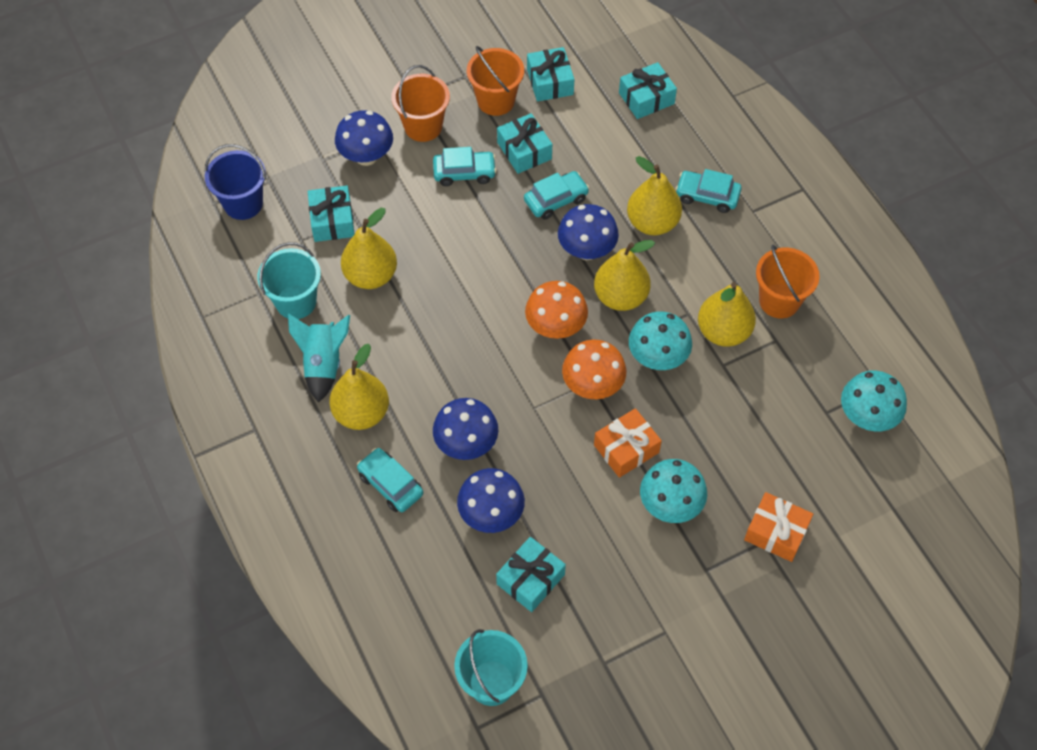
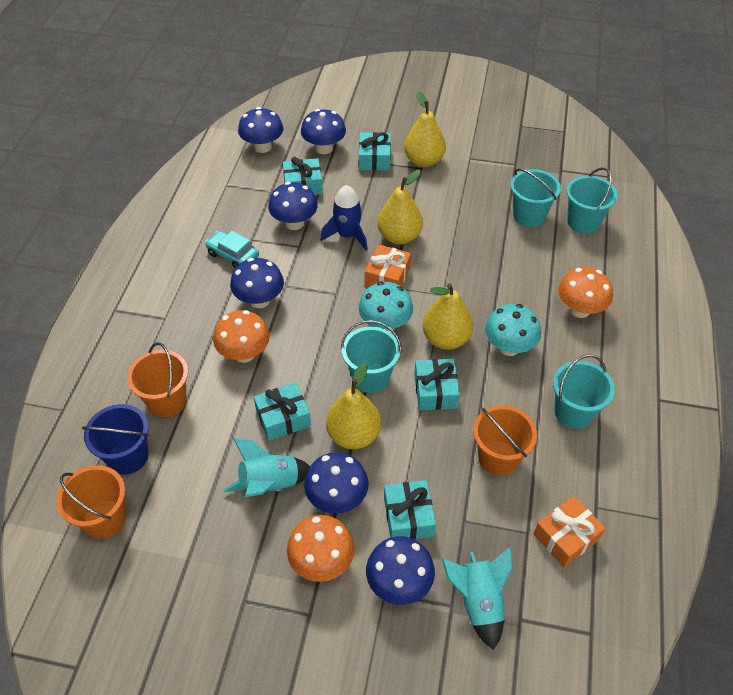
blue mushroom: 4 -> 6
blue rocket: 0 -> 1
orange mushroom: 2 -> 3
turquoise bucket: 2 -> 4
turquoise car: 4 -> 1
turquoise mushroom: 3 -> 2
turquoise rocket: 1 -> 2
yellow pear: 5 -> 4

